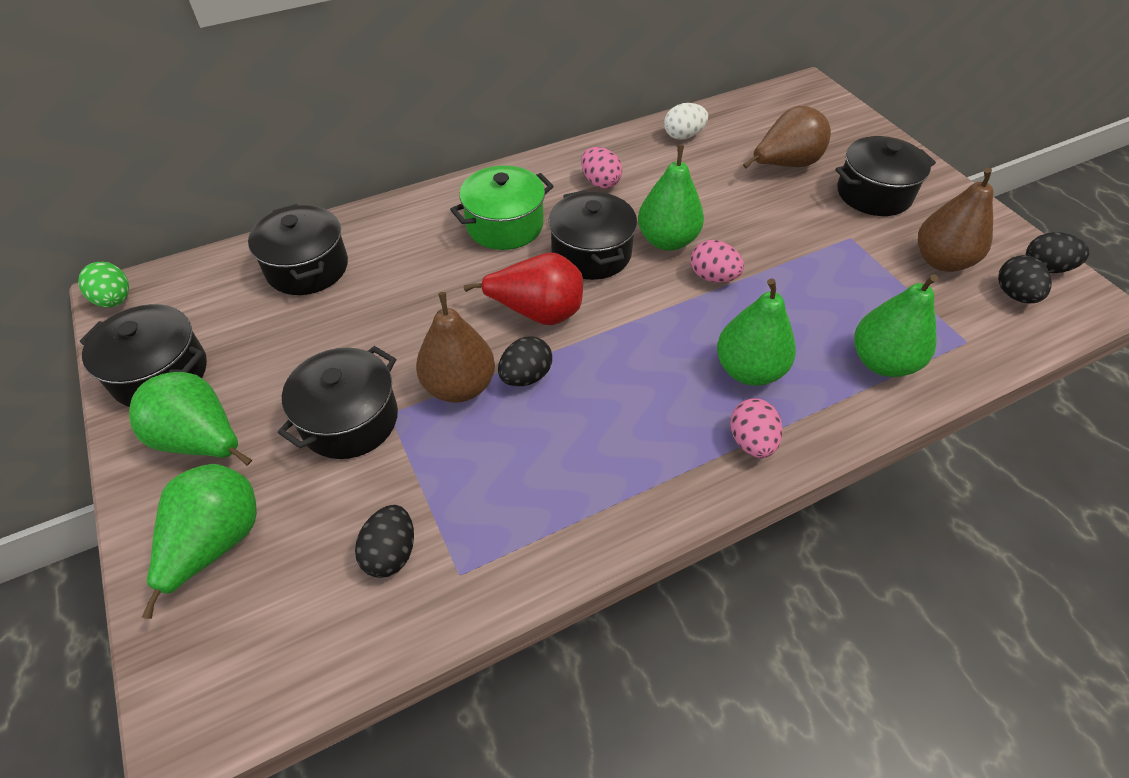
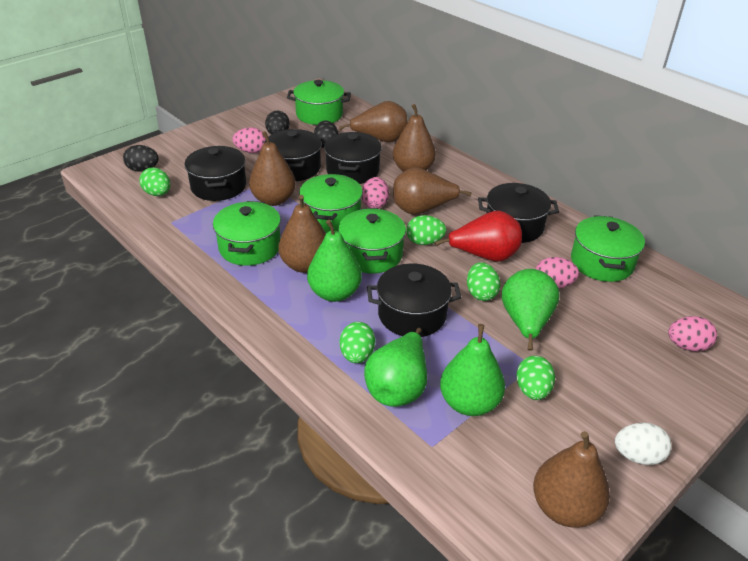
black egg: 4 -> 3
brown pear: 3 -> 6
green egg: 1 -> 5
green pear: 5 -> 4
green pot: 1 -> 5
pink egg: 3 -> 4

